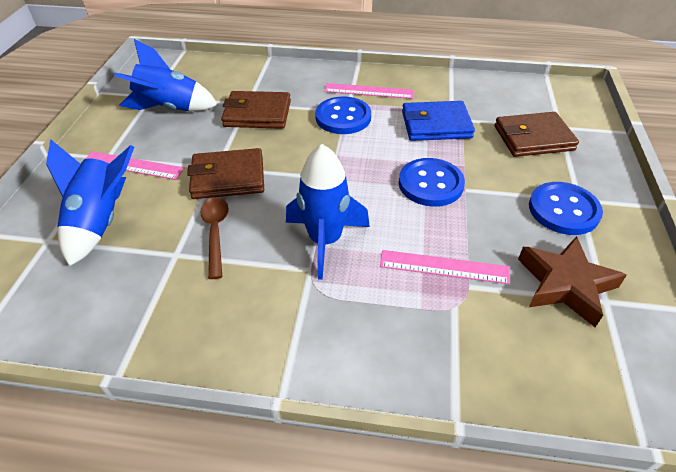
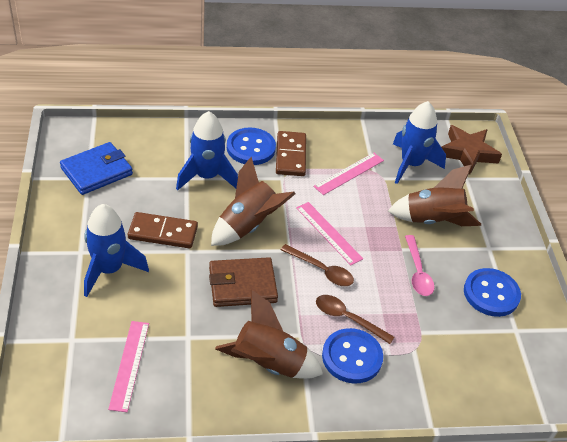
brown domino: 0 -> 2
brown rocket: 0 -> 3
brown spoon: 1 -> 2
brown wallet: 3 -> 1
pink spoon: 0 -> 1

